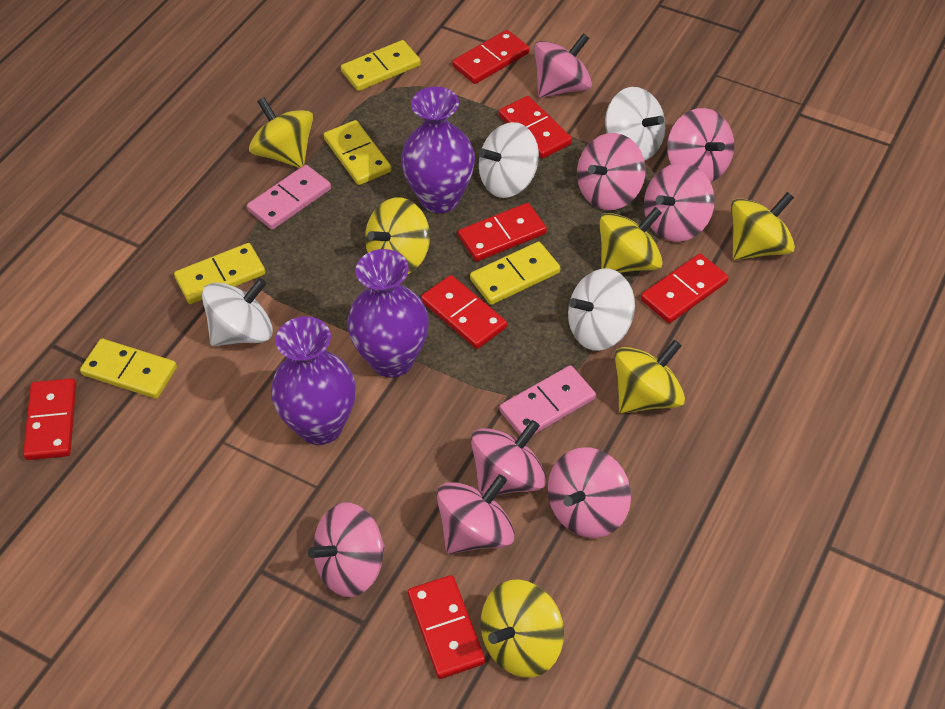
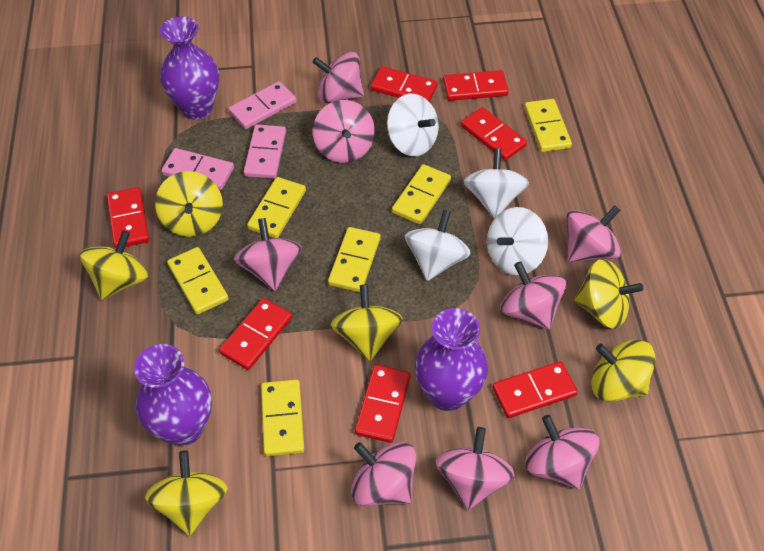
pink domino: 2 -> 3
yellow domino: 5 -> 6

